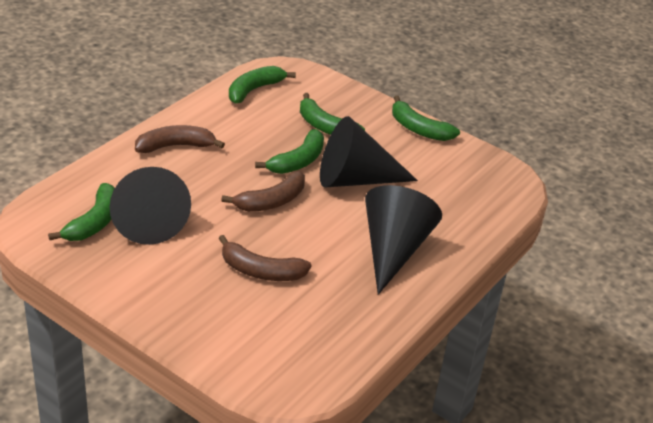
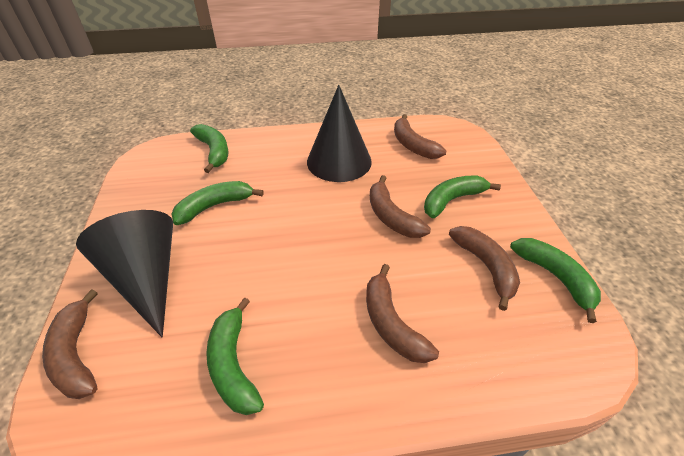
black cone: 3 -> 2
brown banana: 3 -> 5

